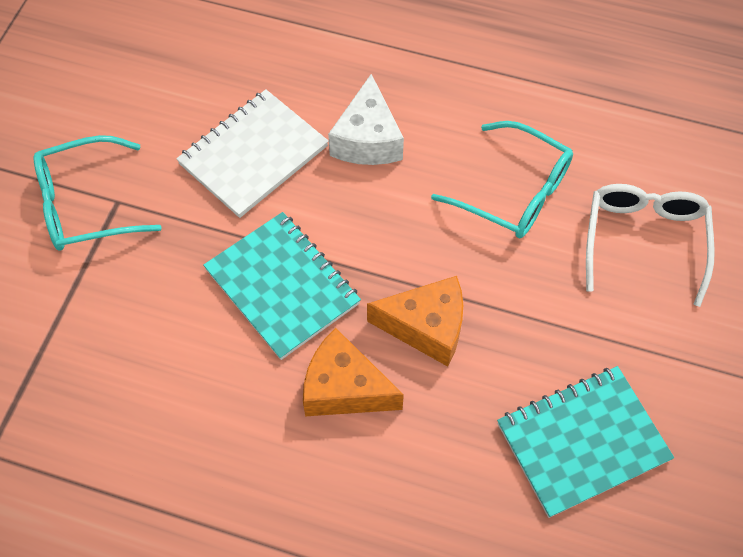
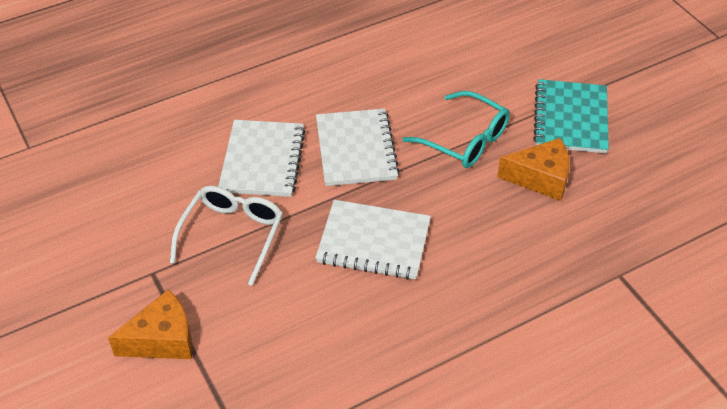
turquoise glasses: 2 -> 1
turquoise notebook: 2 -> 1
white cheese: 1 -> 0
white notebook: 1 -> 3

